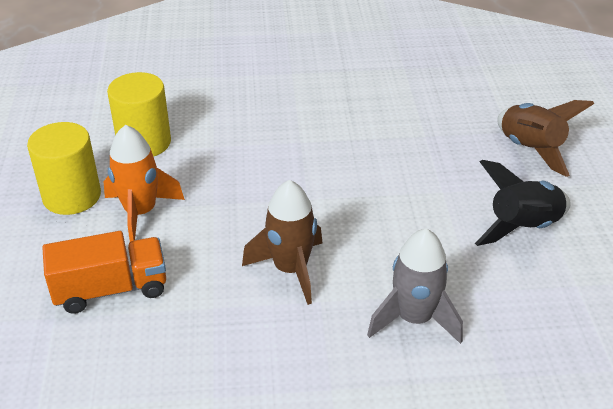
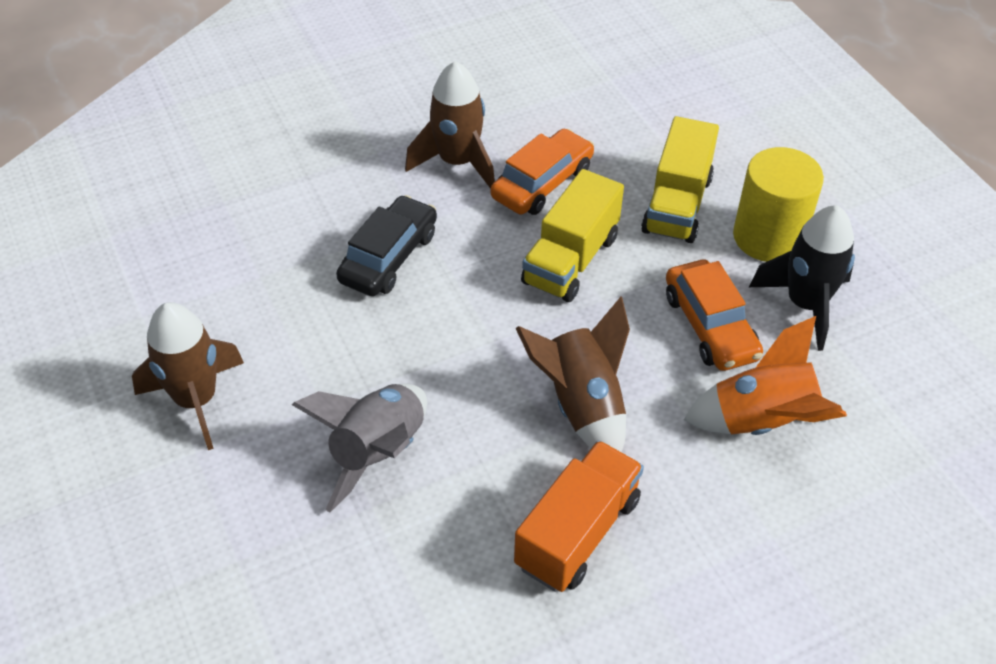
black car: 0 -> 1
brown rocket: 2 -> 3
orange car: 0 -> 2
yellow cylinder: 2 -> 1
yellow truck: 0 -> 2

